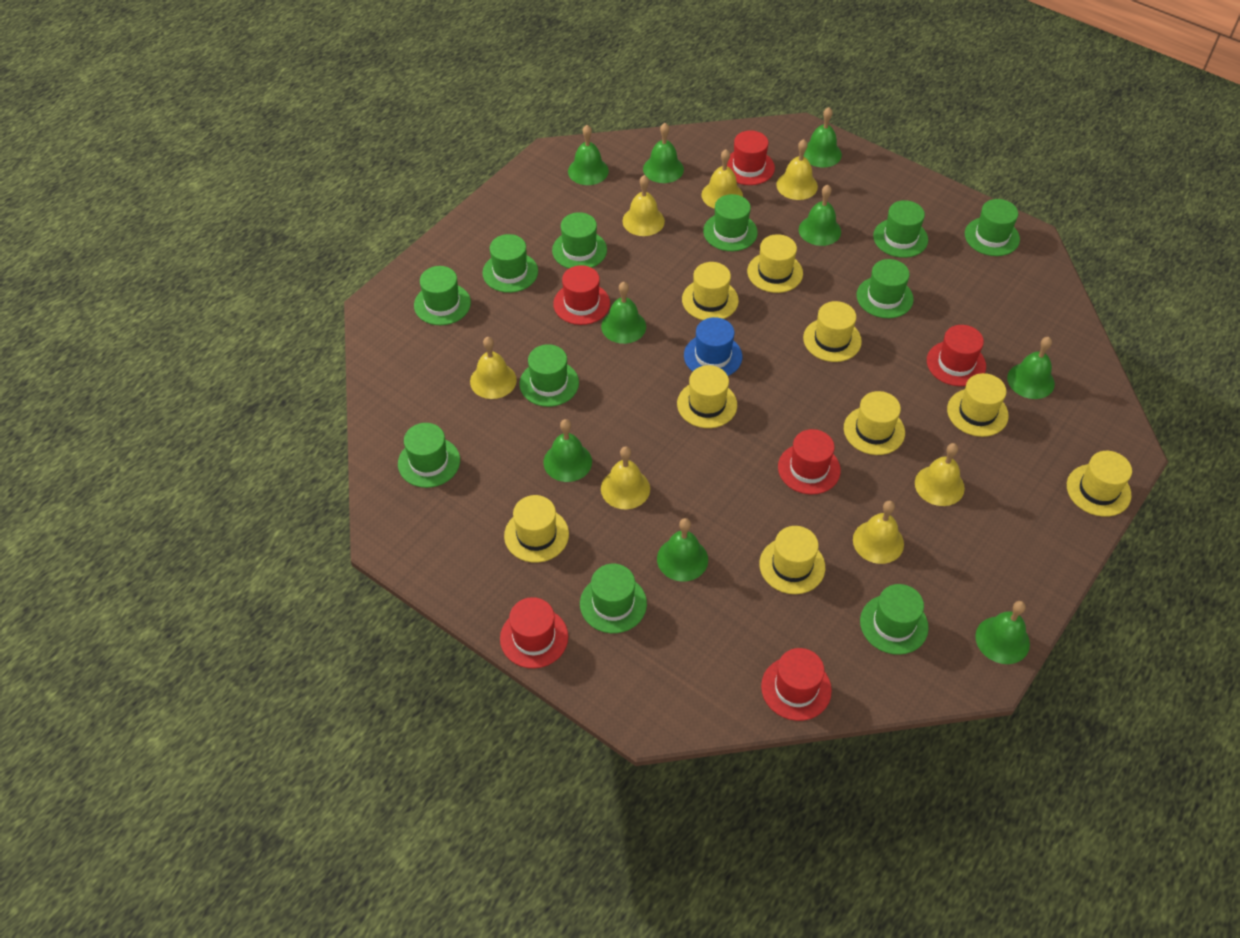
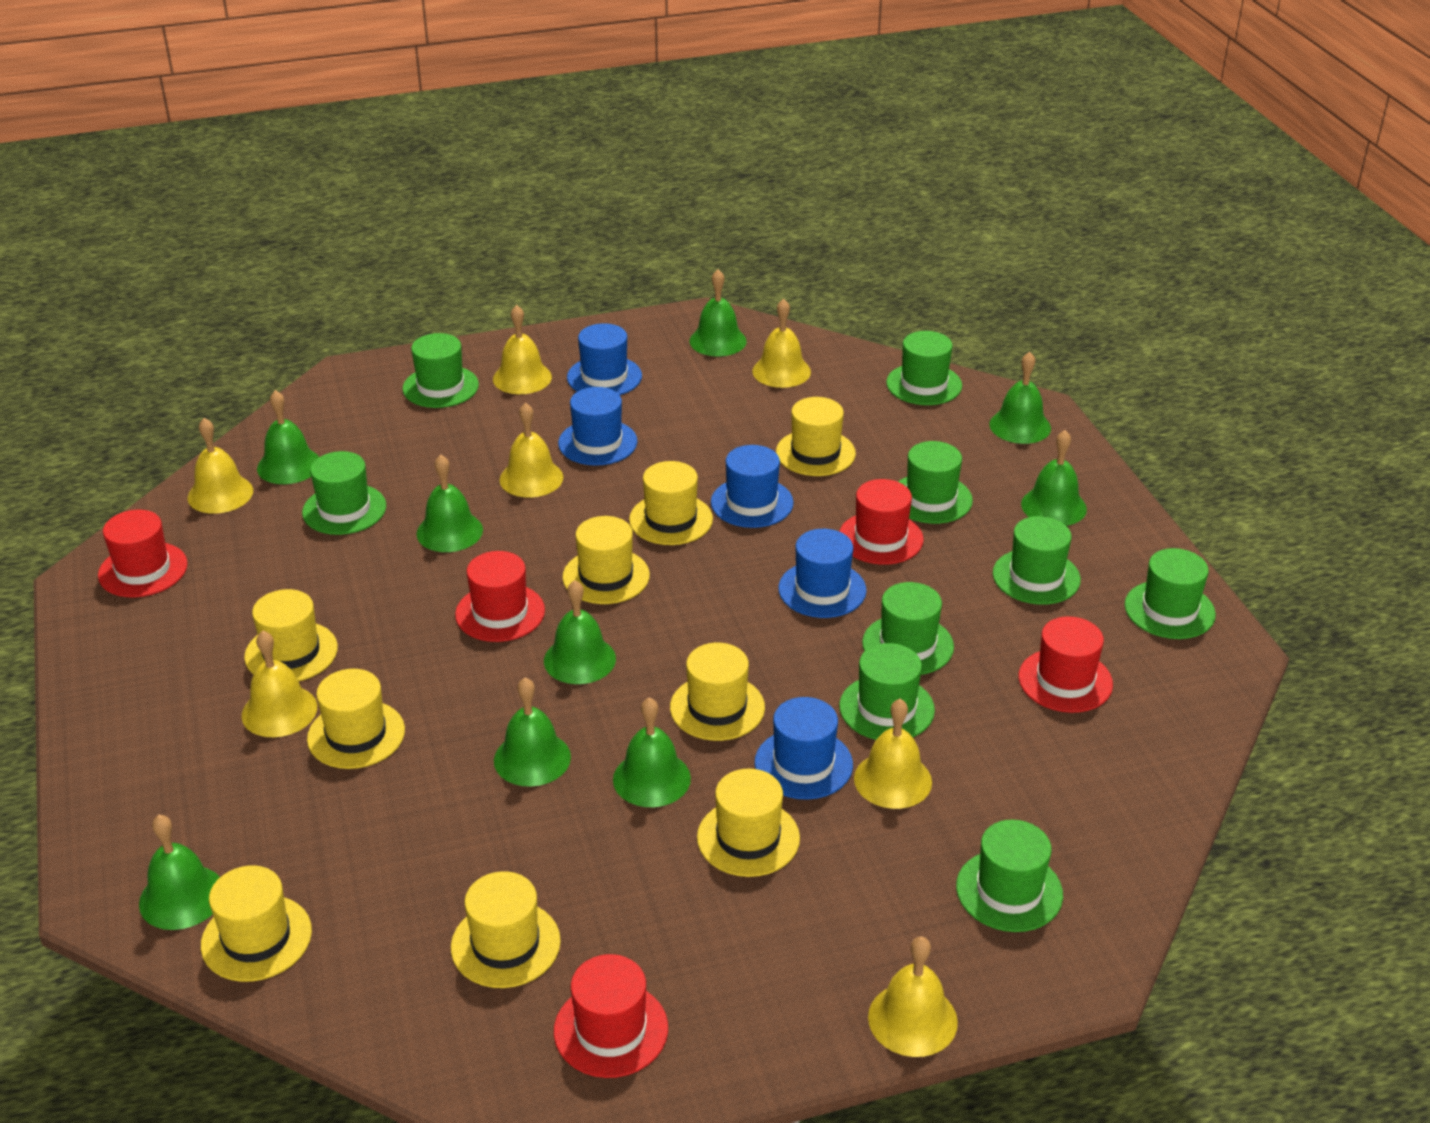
blue hat: 1 -> 5
green hat: 11 -> 9
red hat: 6 -> 5

